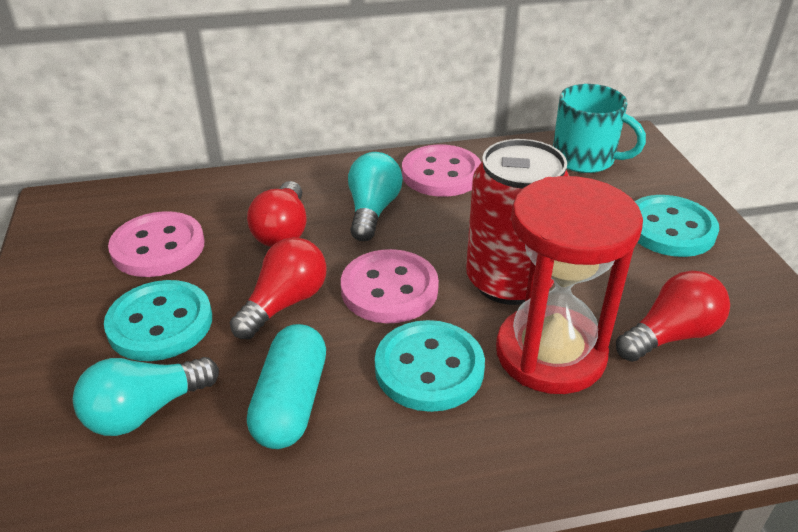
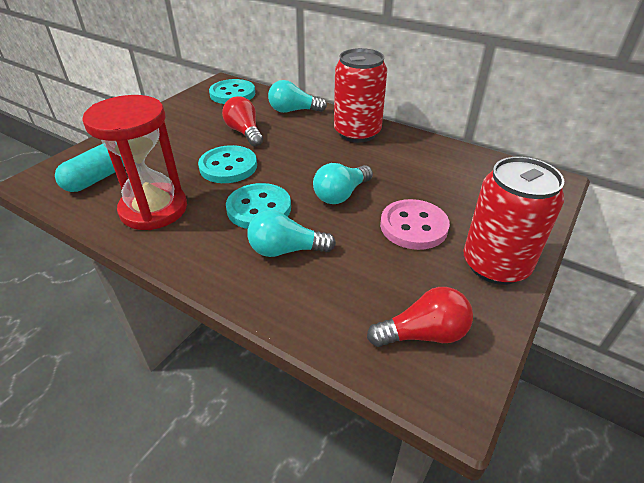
pink button: 3 -> 1
red can: 1 -> 2
red light bulb: 3 -> 2
turquoise light bulb: 2 -> 3
turquoise mug: 1 -> 0

